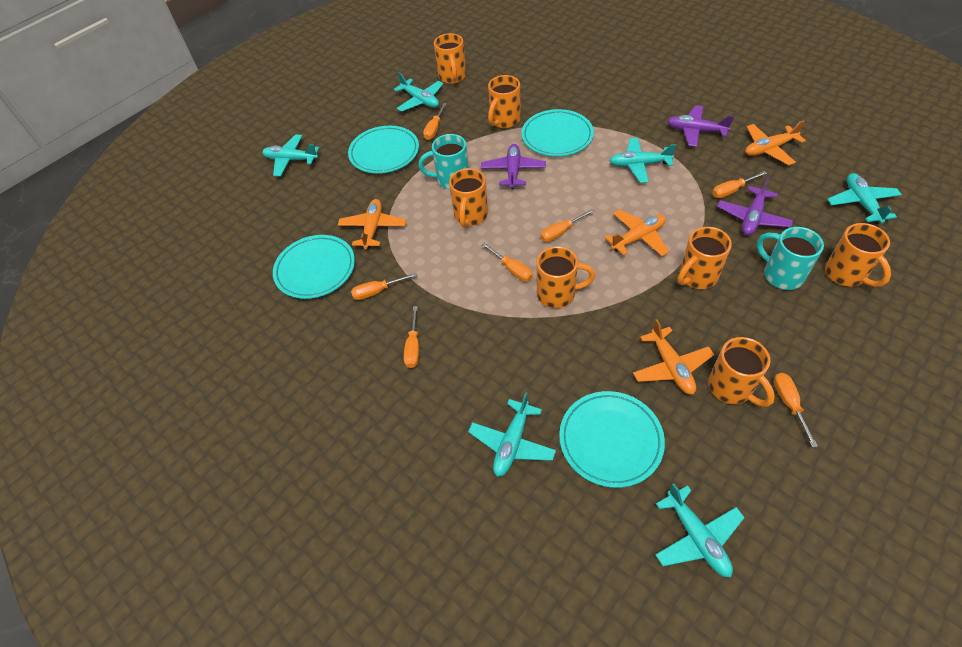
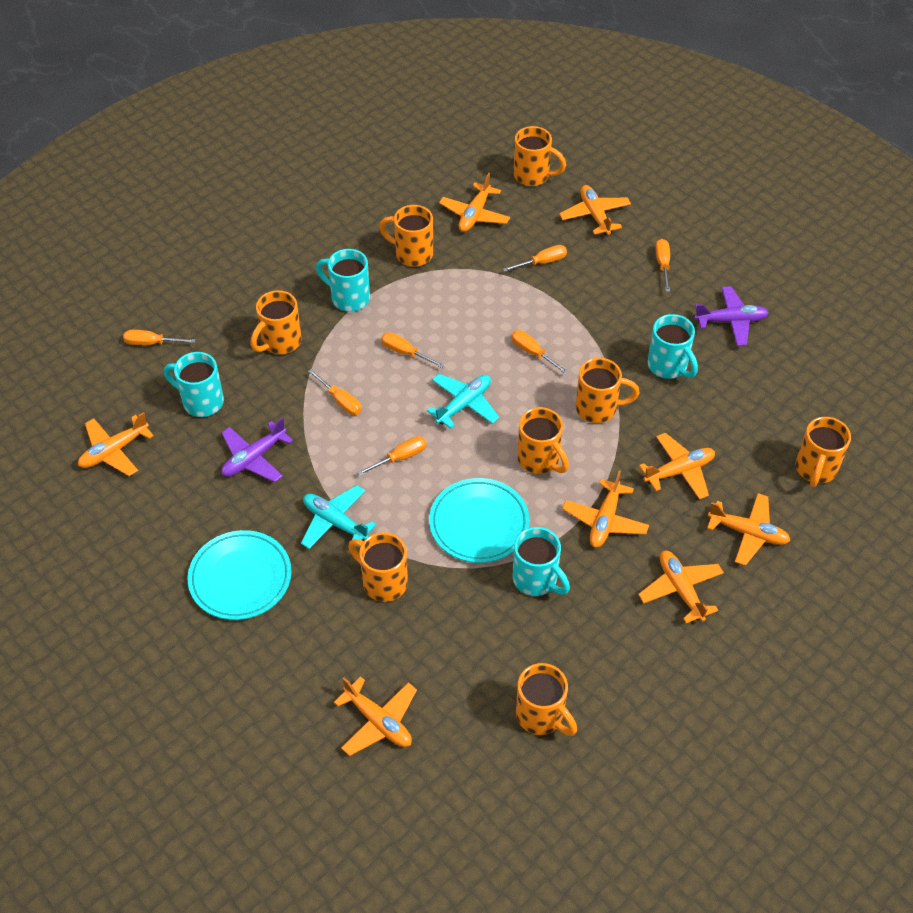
orange mug: 7 -> 8
orange plane: 4 -> 8
purple plane: 3 -> 2
turquoise mug: 2 -> 4
turquoise plane: 6 -> 2
turquoise plate: 4 -> 2

